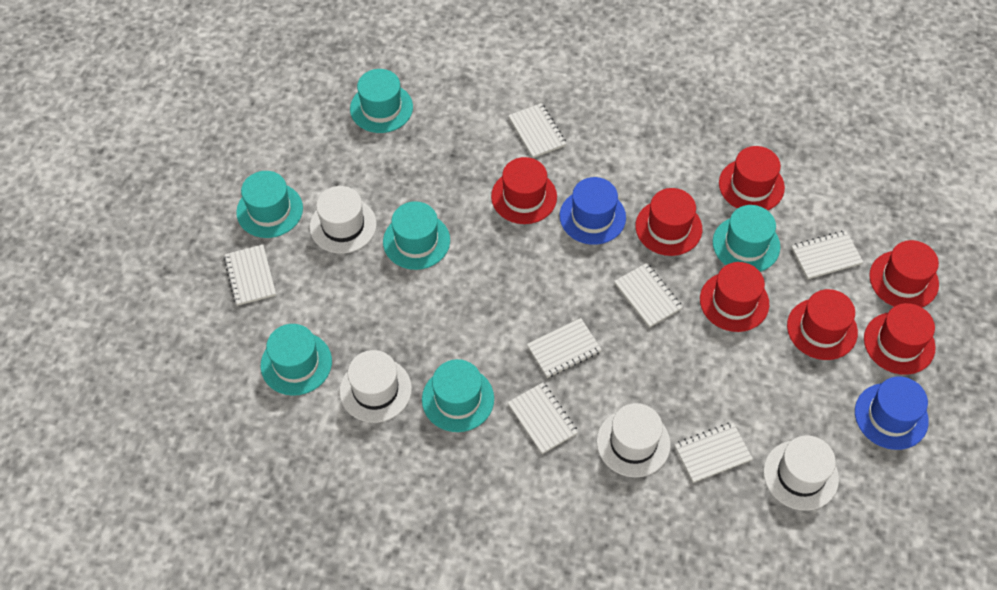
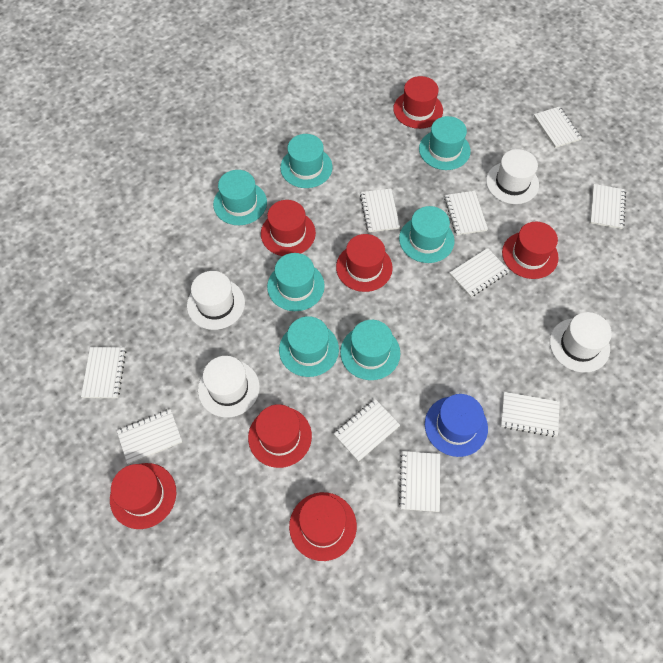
blue hat: 2 -> 1
turquoise hat: 6 -> 7
white notebook: 7 -> 10

